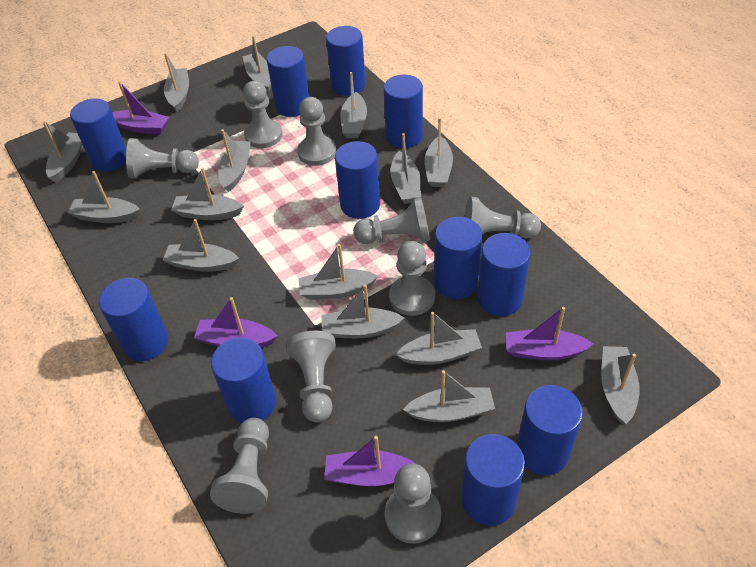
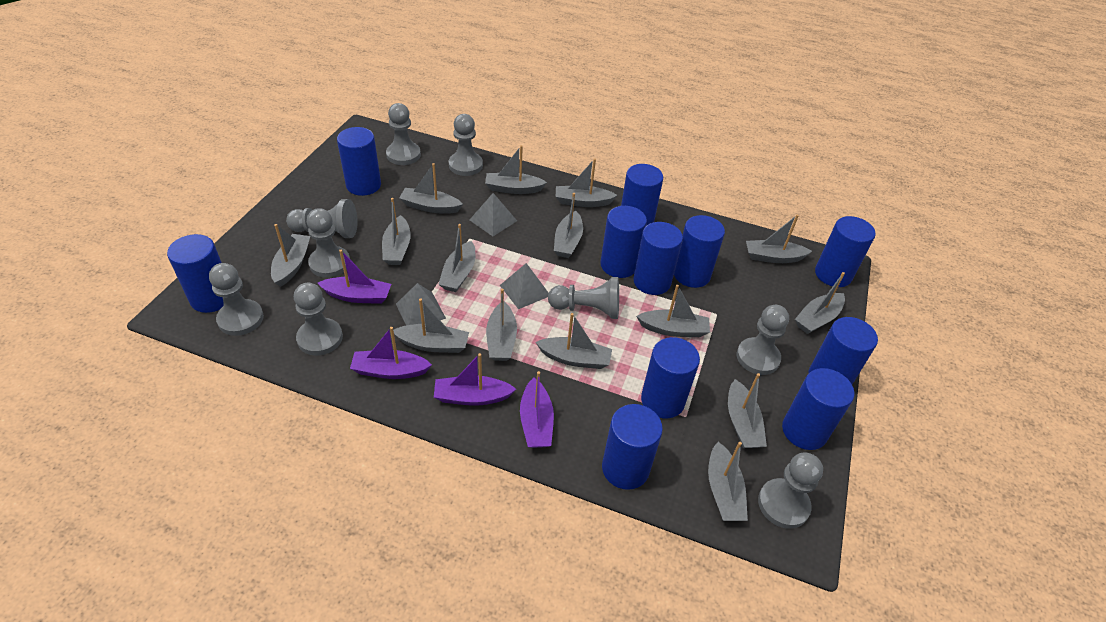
grey pyramid: 0 -> 3

